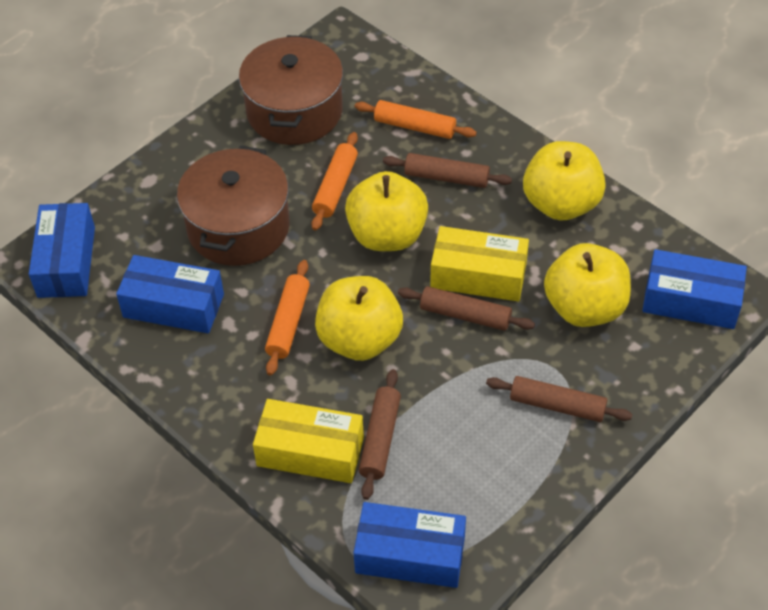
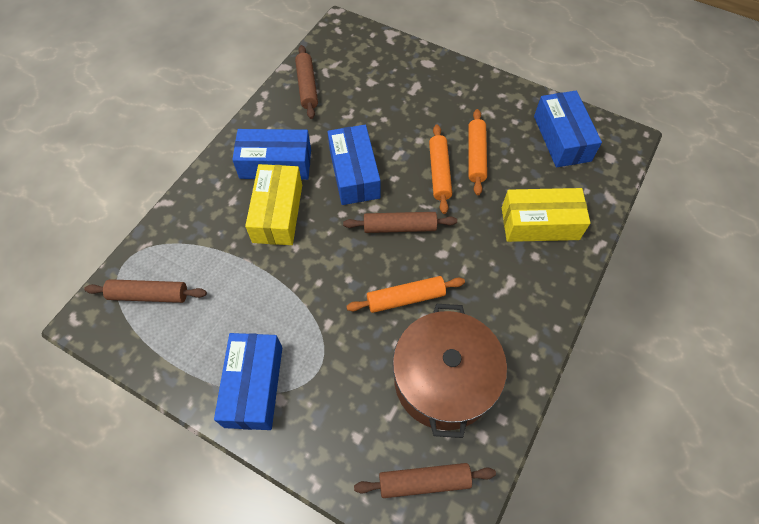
brown pot: 2 -> 1
yellow apple: 4 -> 0

